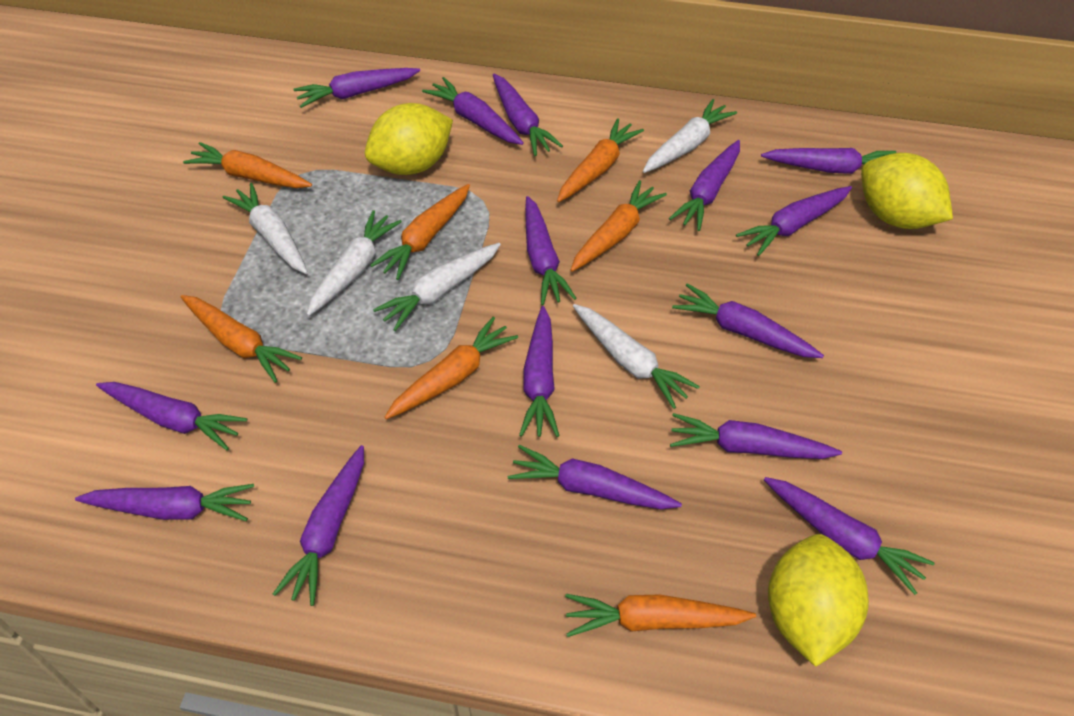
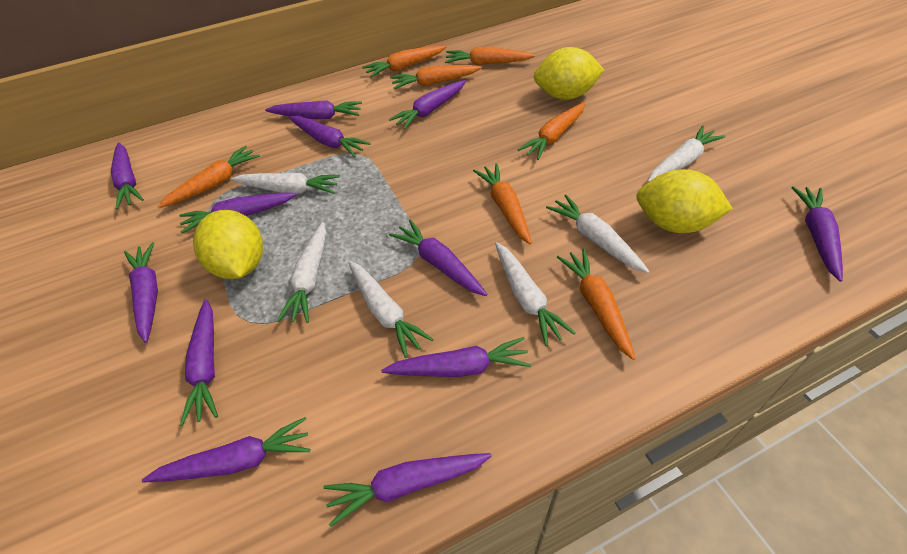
purple carrot: 15 -> 12
white carrot: 5 -> 6

